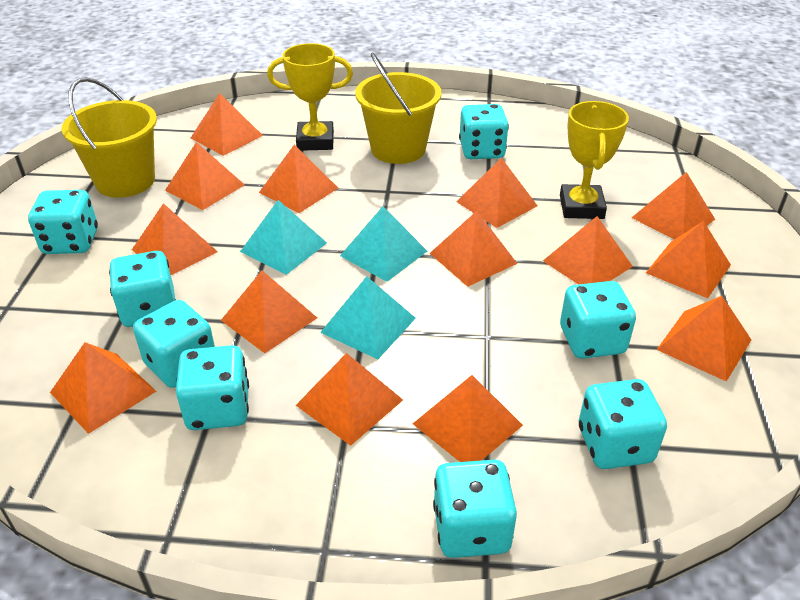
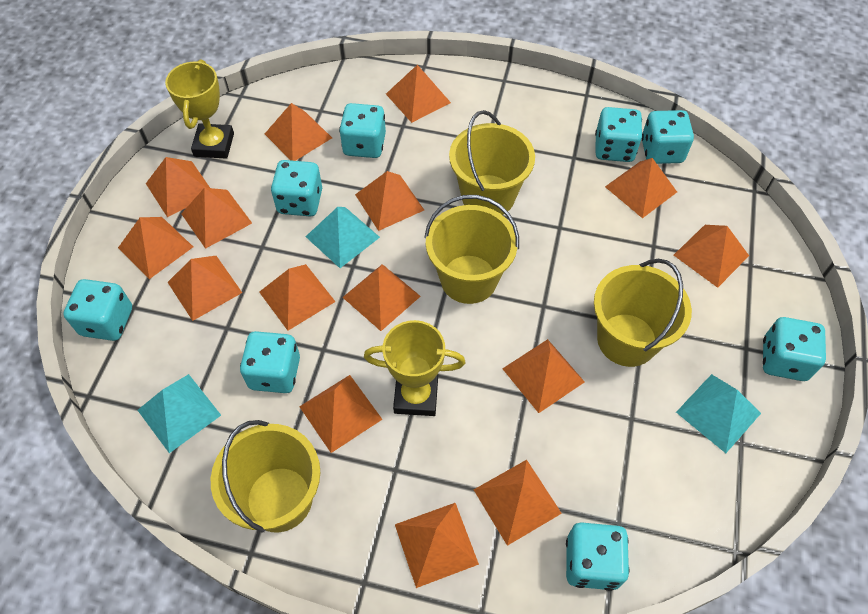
orange pyramid: 14 -> 15
yellow bucket: 2 -> 4

